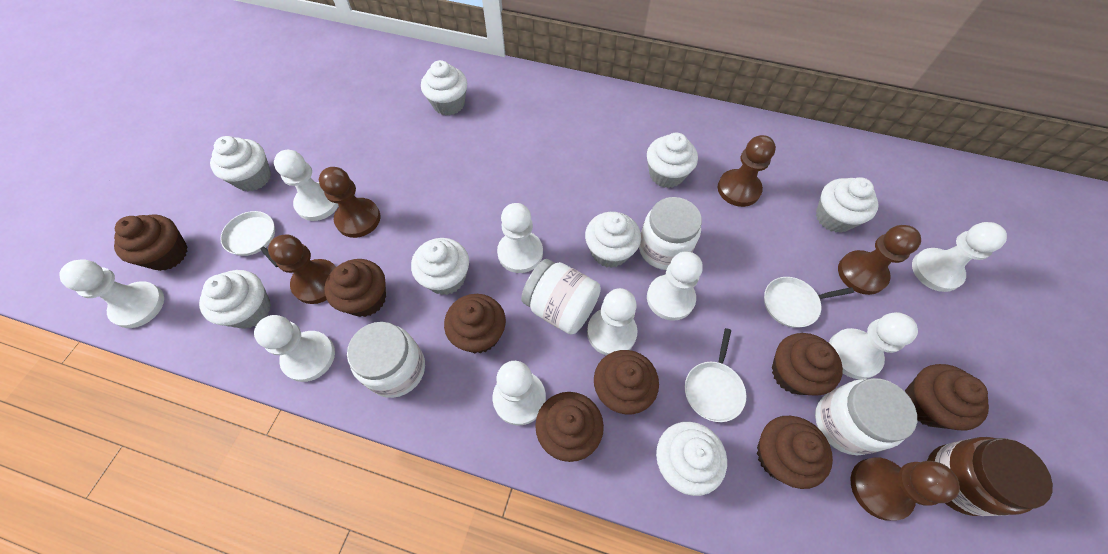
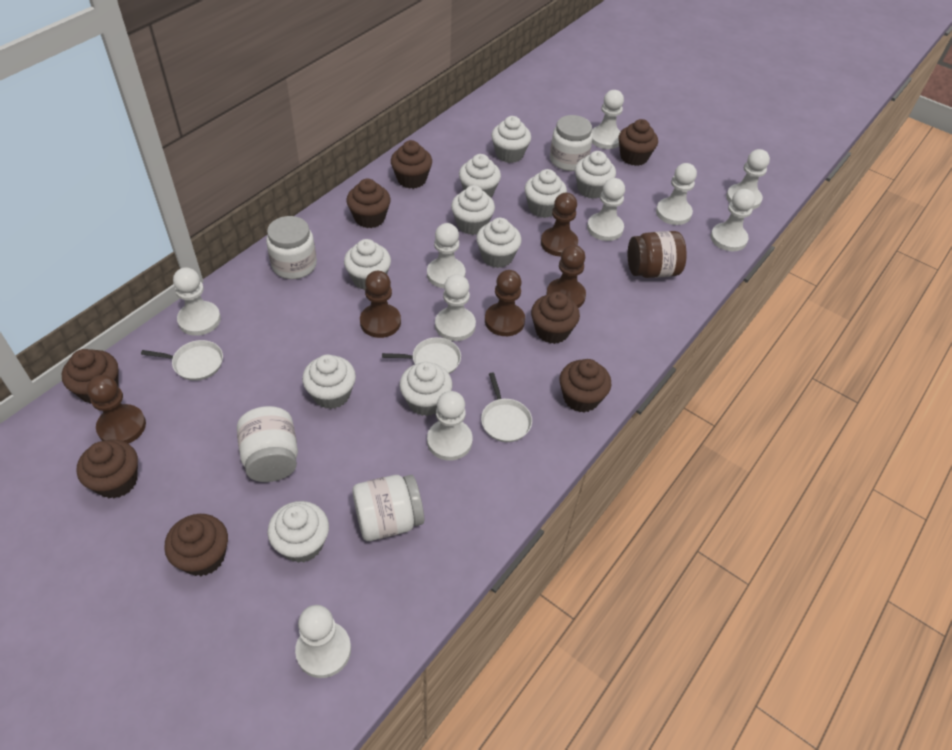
white cupcake: 8 -> 10
white pawn: 9 -> 10

